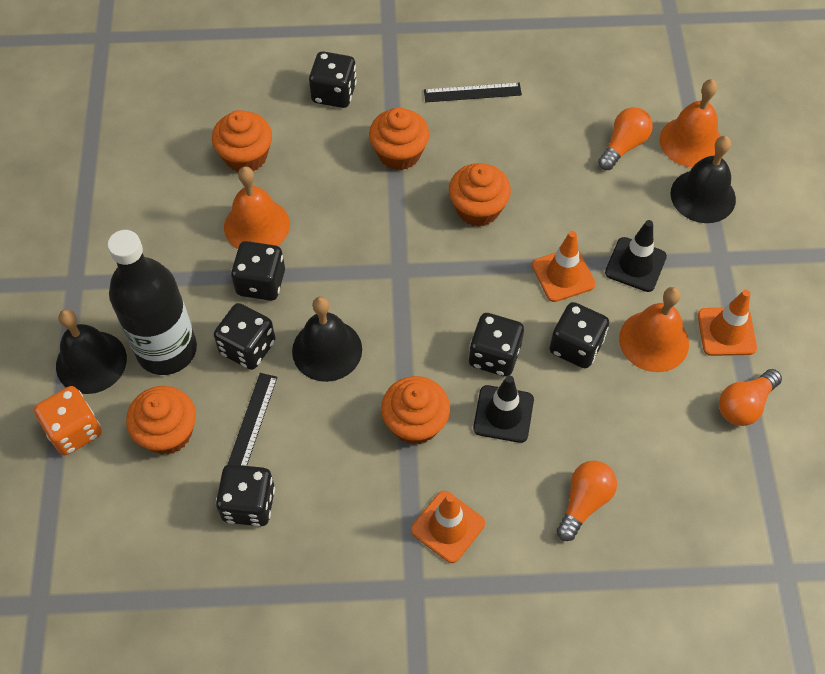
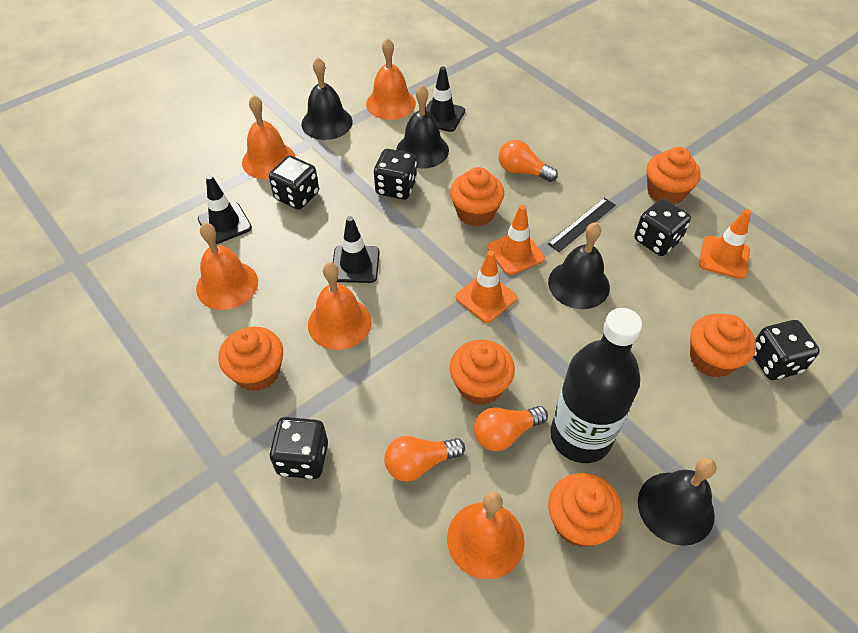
black bell: 3 -> 4
black dice: 6 -> 5
black ruler: 2 -> 1
black traffic cone: 2 -> 3
orange bell: 3 -> 5
orange cupcake: 5 -> 6
orange dice: 1 -> 0

